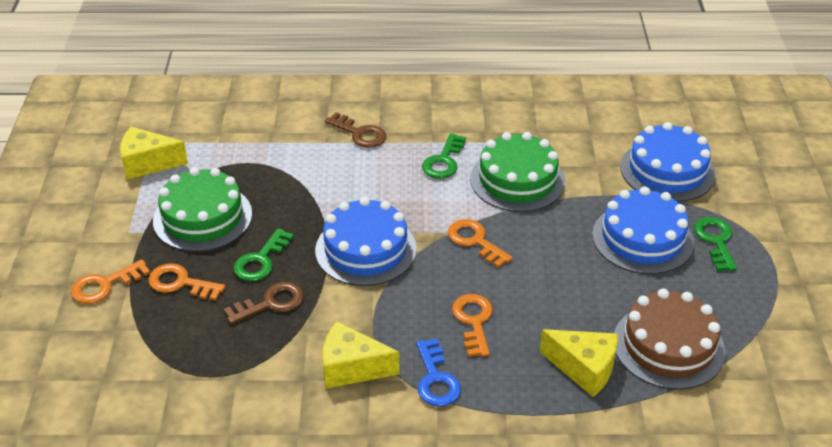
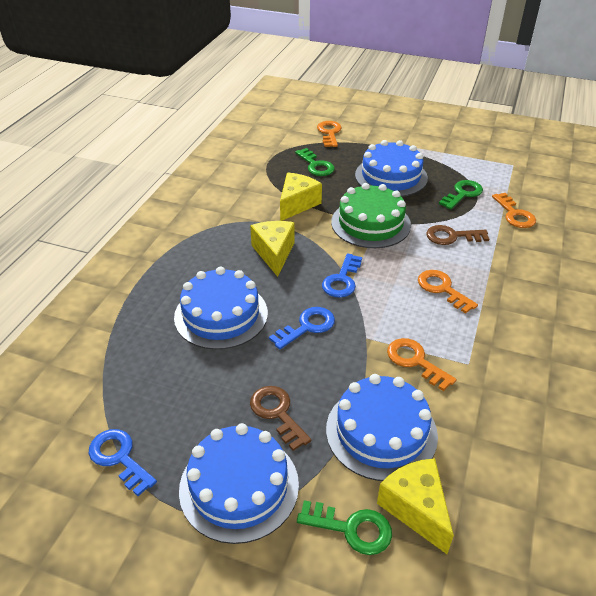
blue cake: 3 -> 4
blue key: 1 -> 3
brown cake: 1 -> 0
green cake: 2 -> 1

